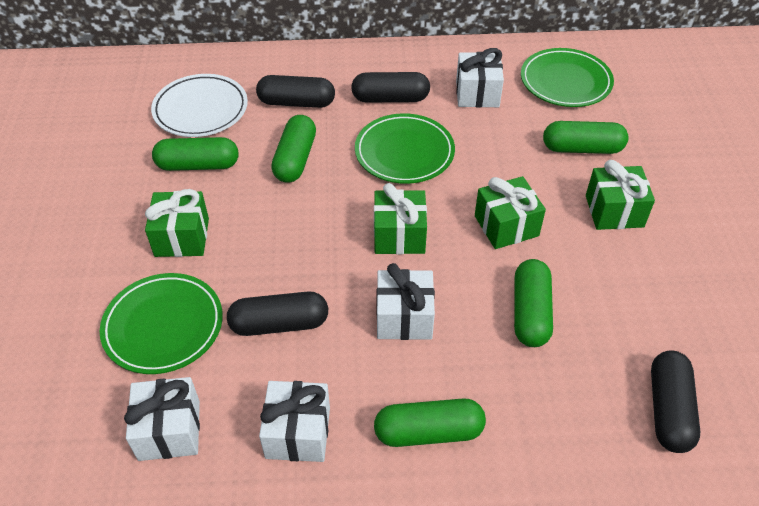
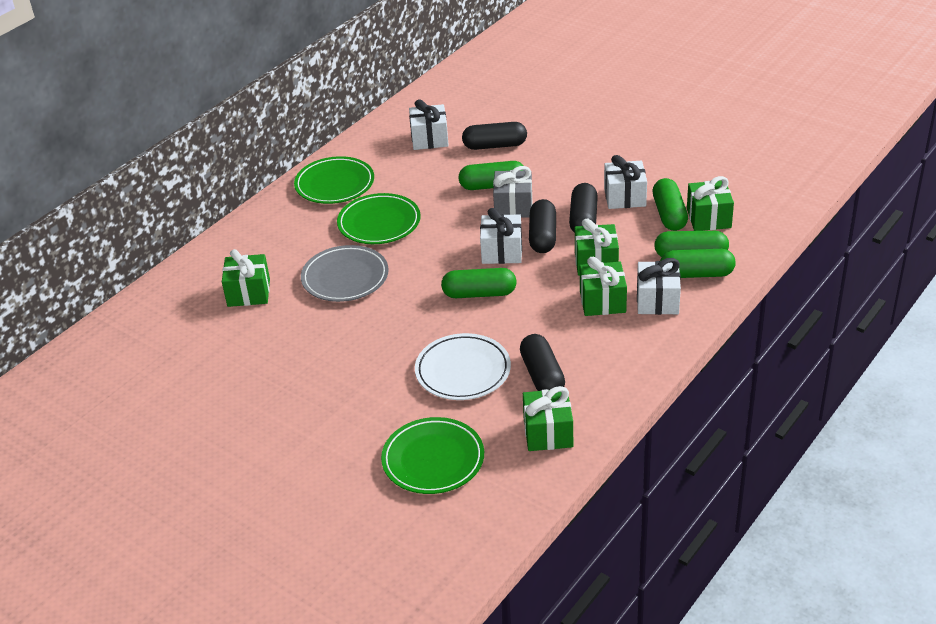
green gift: 4 -> 5
grey gift: 0 -> 1
grey plate: 0 -> 1

